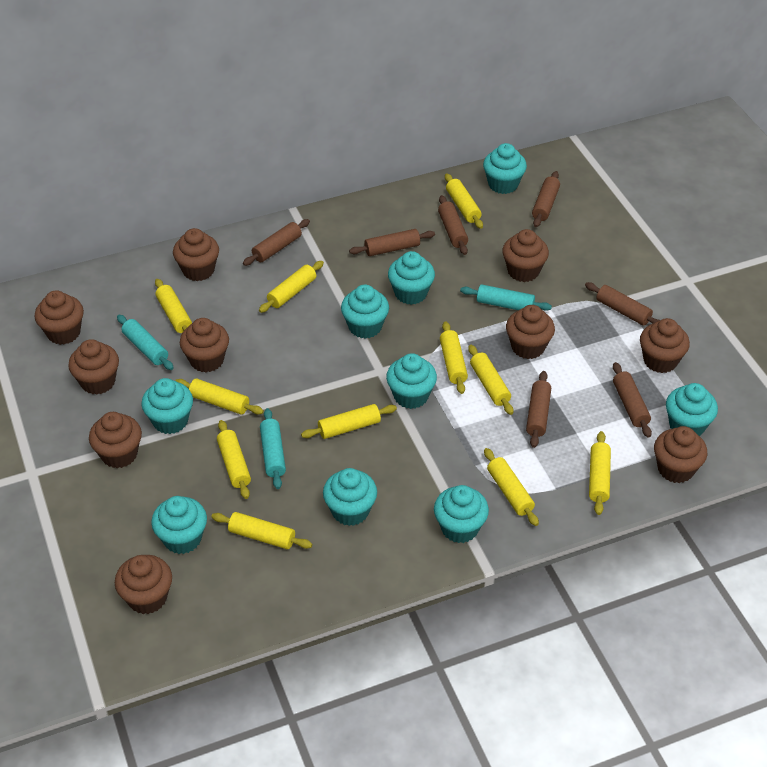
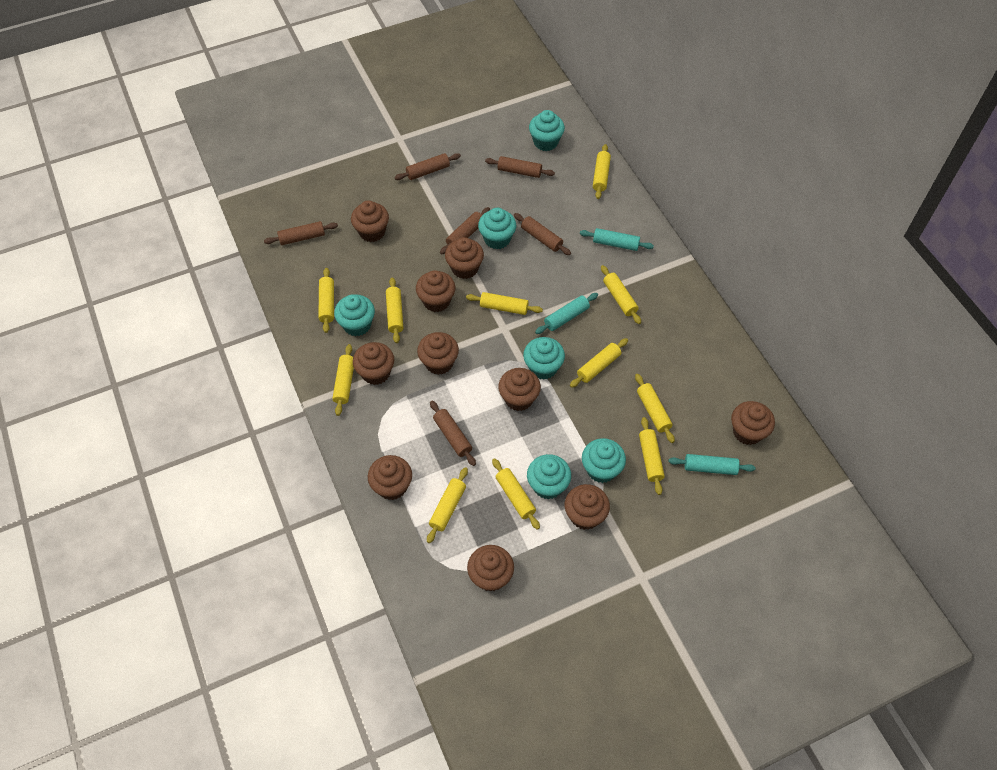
brown rolling pin: 7 -> 6
turquoise cupcake: 9 -> 6

